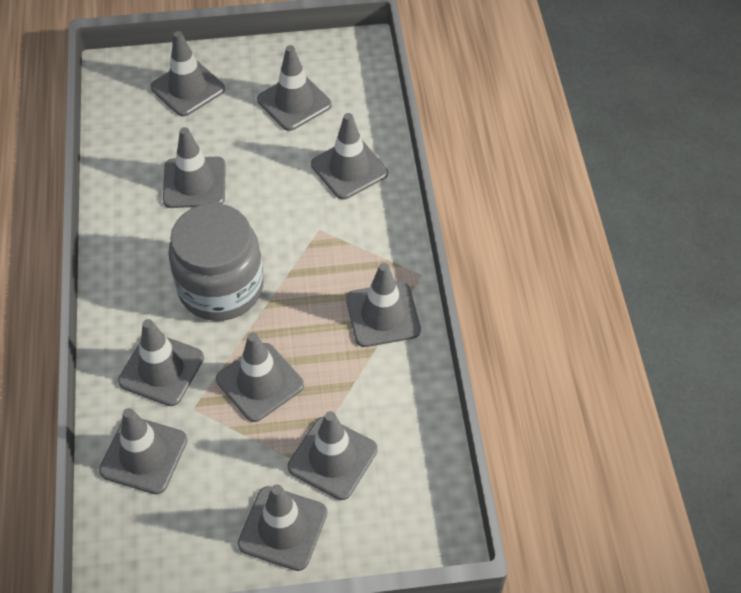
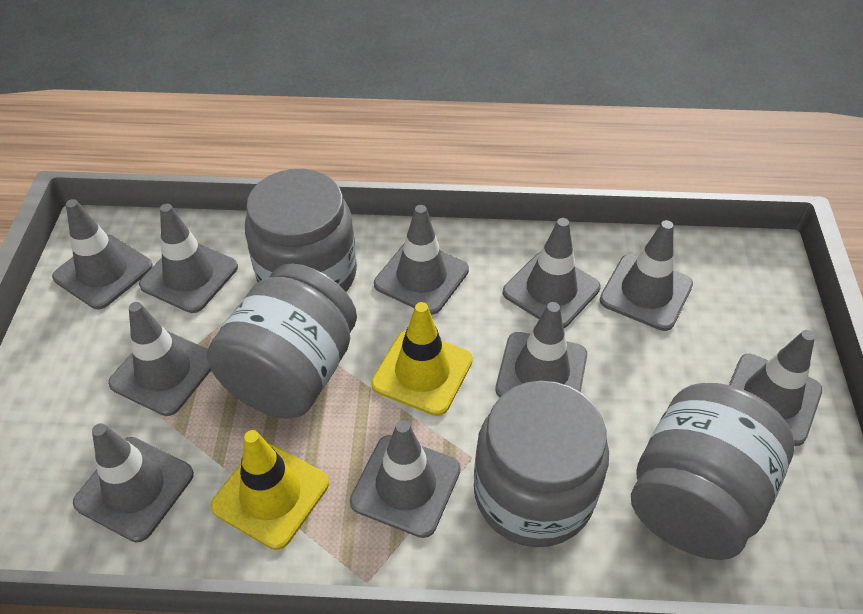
grey jar: 1 -> 4
yellow traffic cone: 0 -> 2

